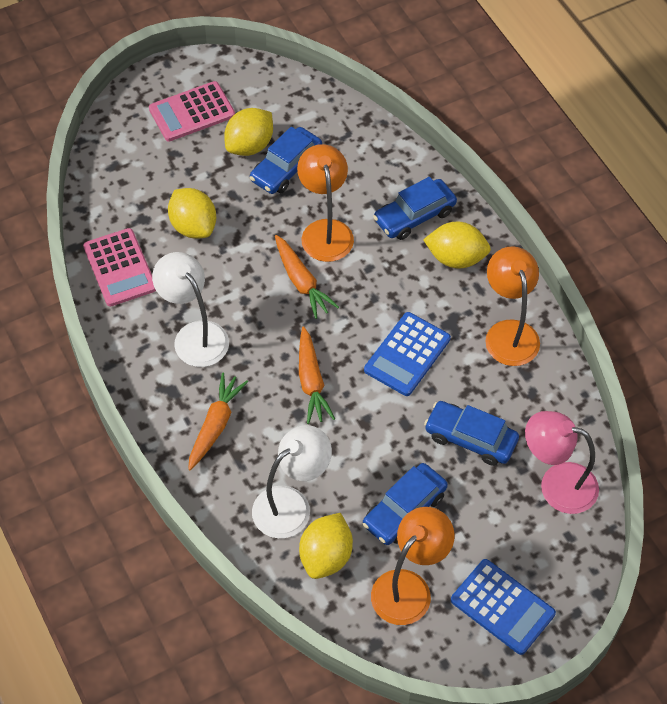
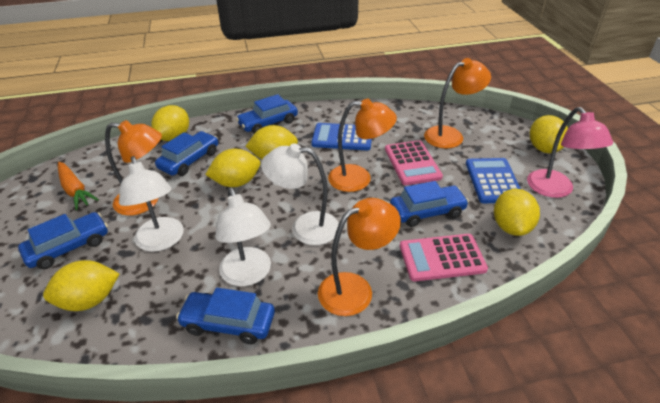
blue car: 4 -> 5
orange carrot: 3 -> 1
orange lamp: 3 -> 4
white lamp: 2 -> 3
yellow lemon: 4 -> 6

